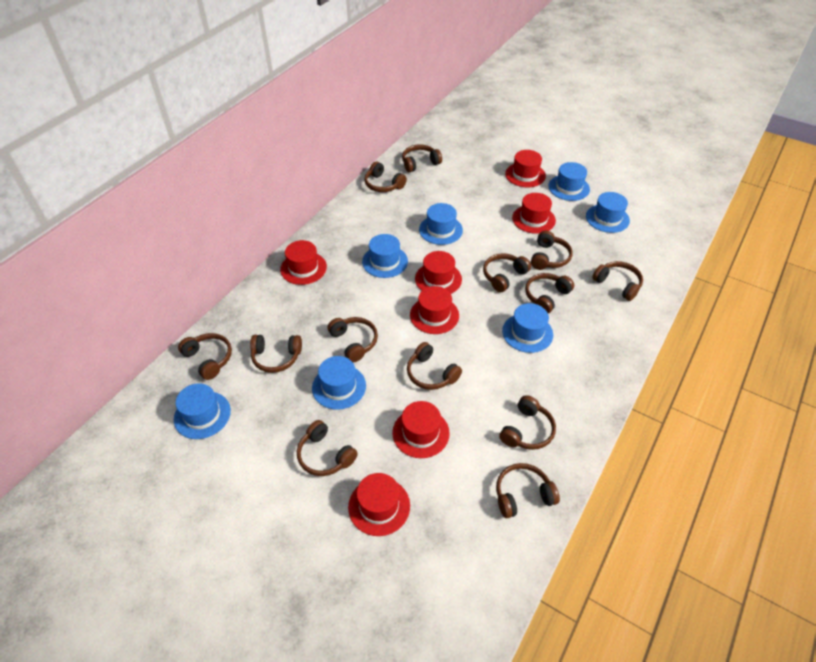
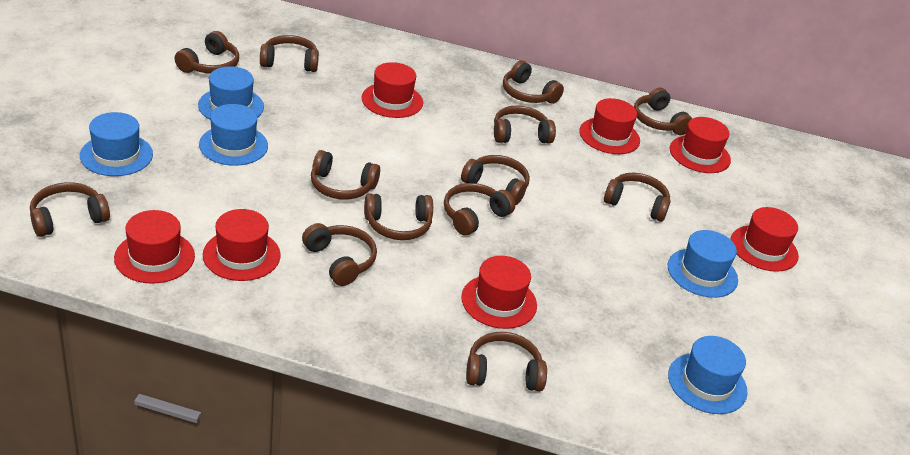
blue hat: 7 -> 5

